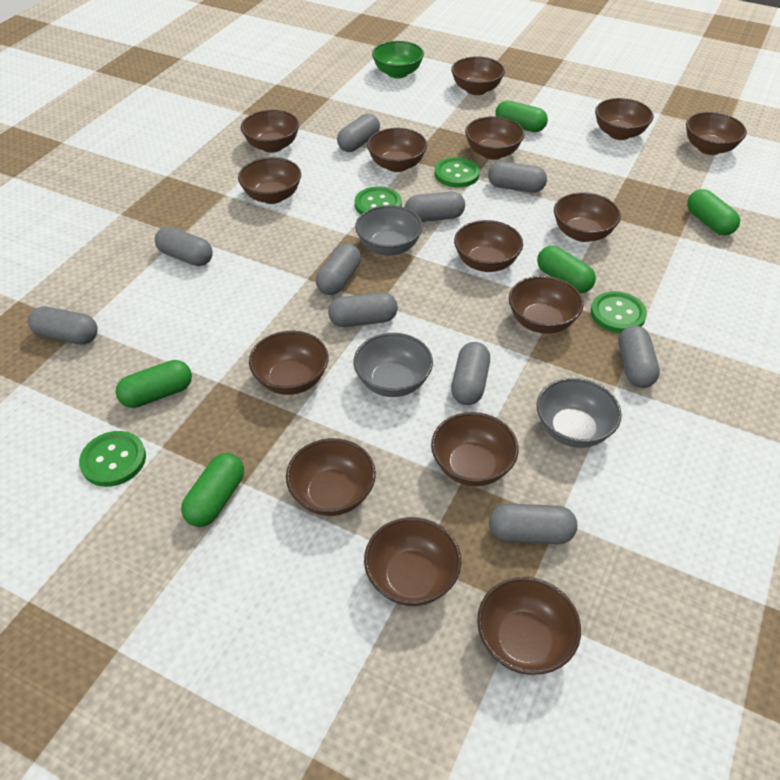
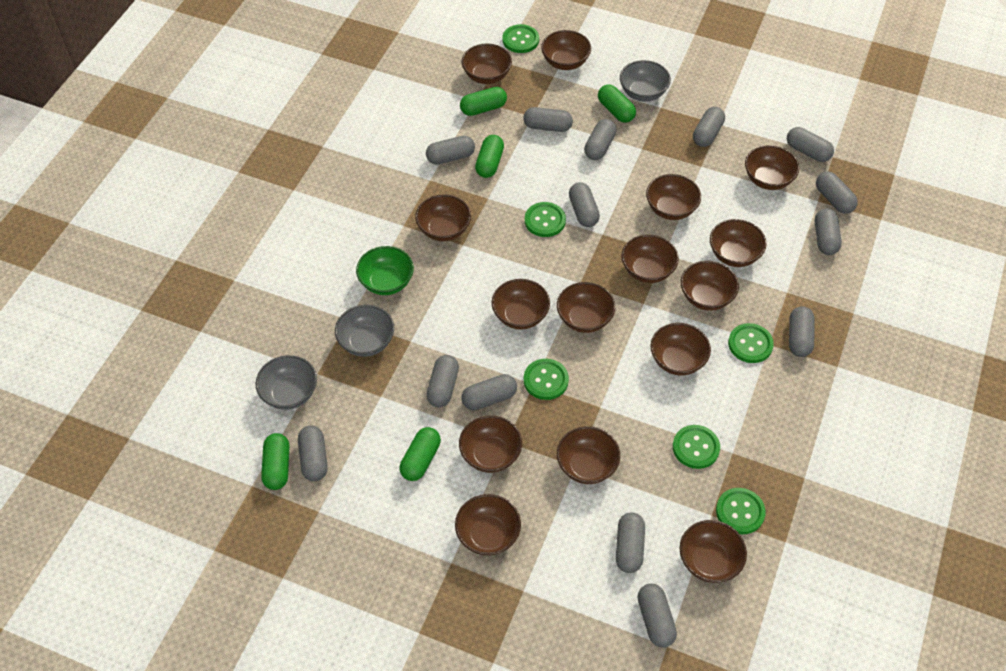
green button: 4 -> 6
grey capsule: 10 -> 14

